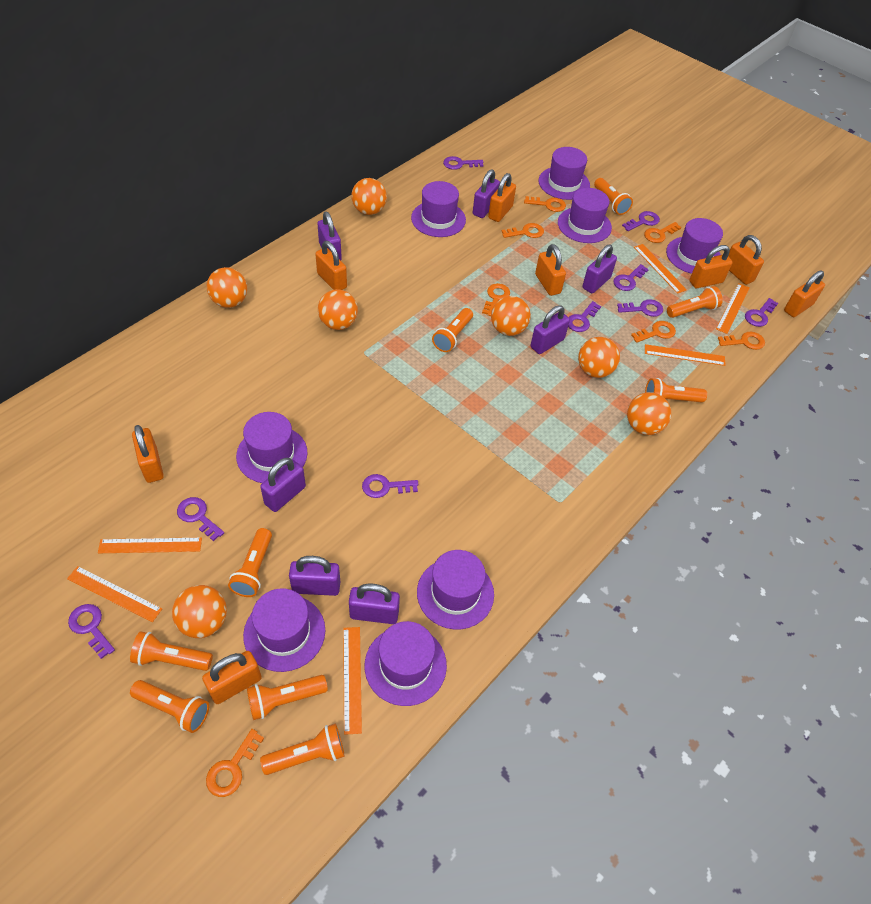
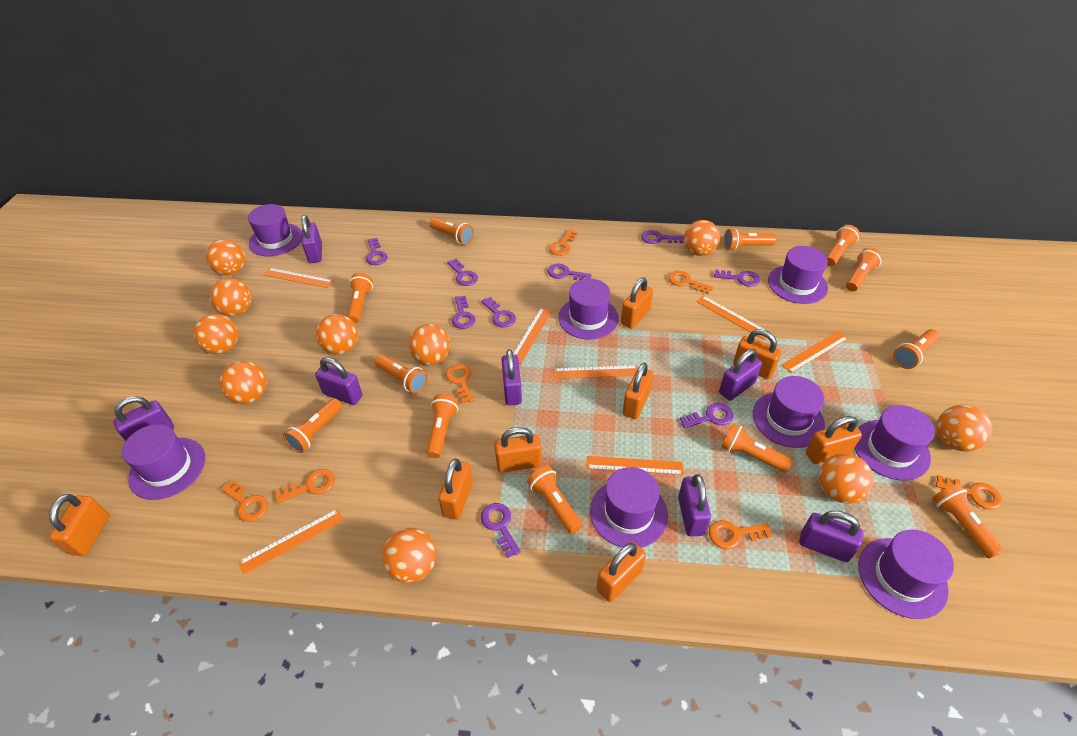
orange ball: 7 -> 10
orange flashlight: 9 -> 12
orange ruler: 6 -> 7

